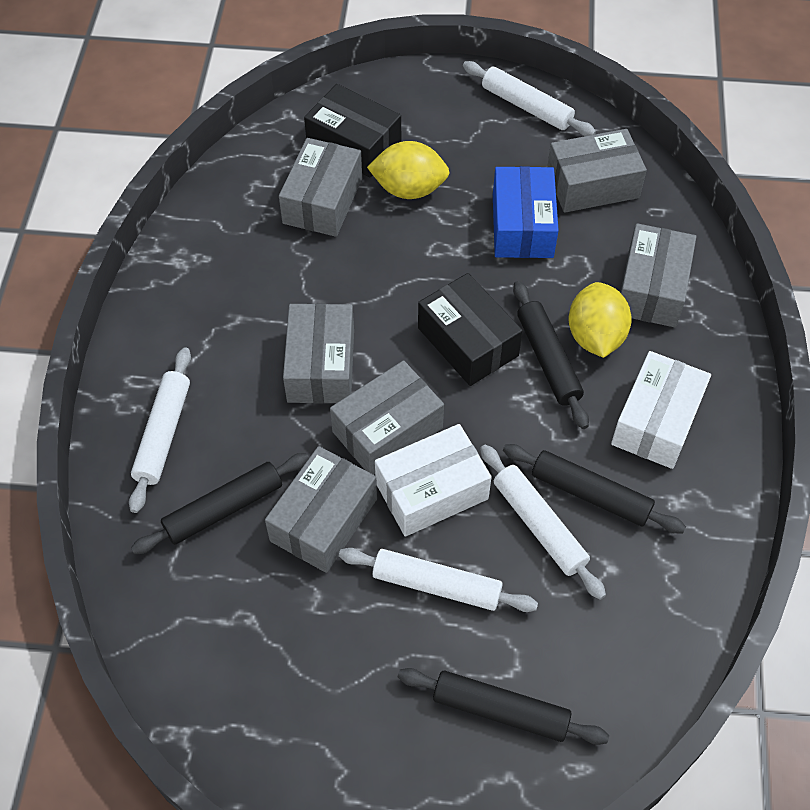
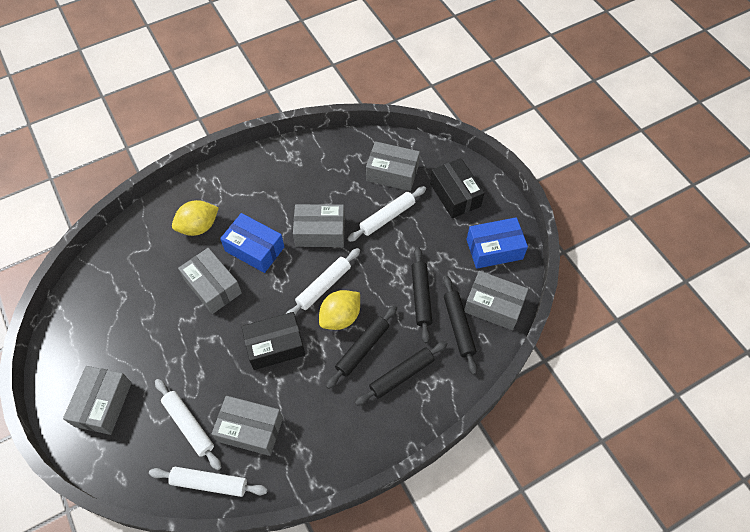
blue box: 1 -> 2
white box: 2 -> 0

